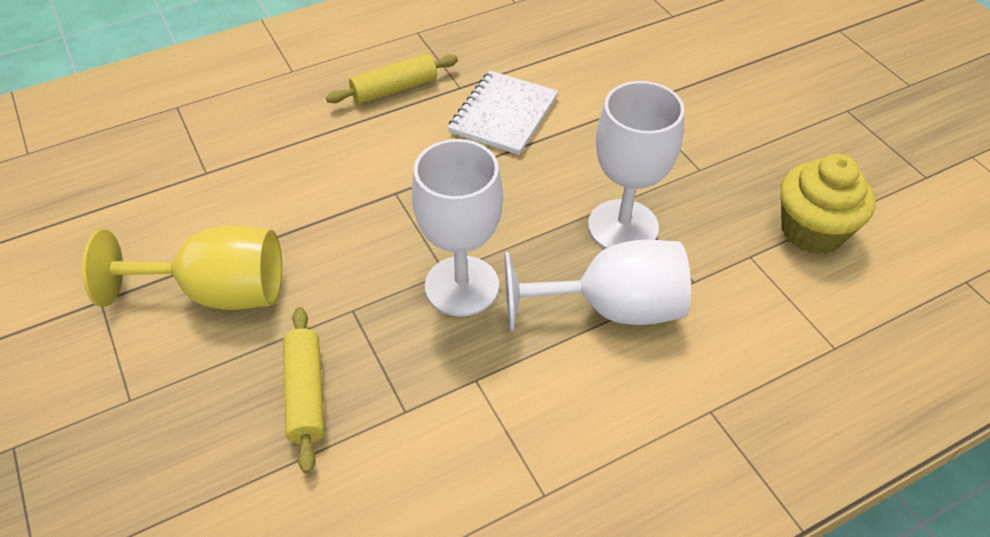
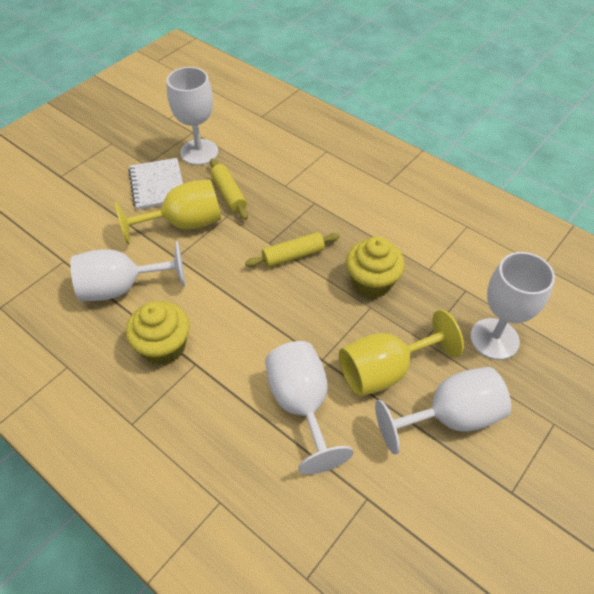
white goblet: 3 -> 5
yellow cupcake: 1 -> 2
yellow goblet: 1 -> 2

